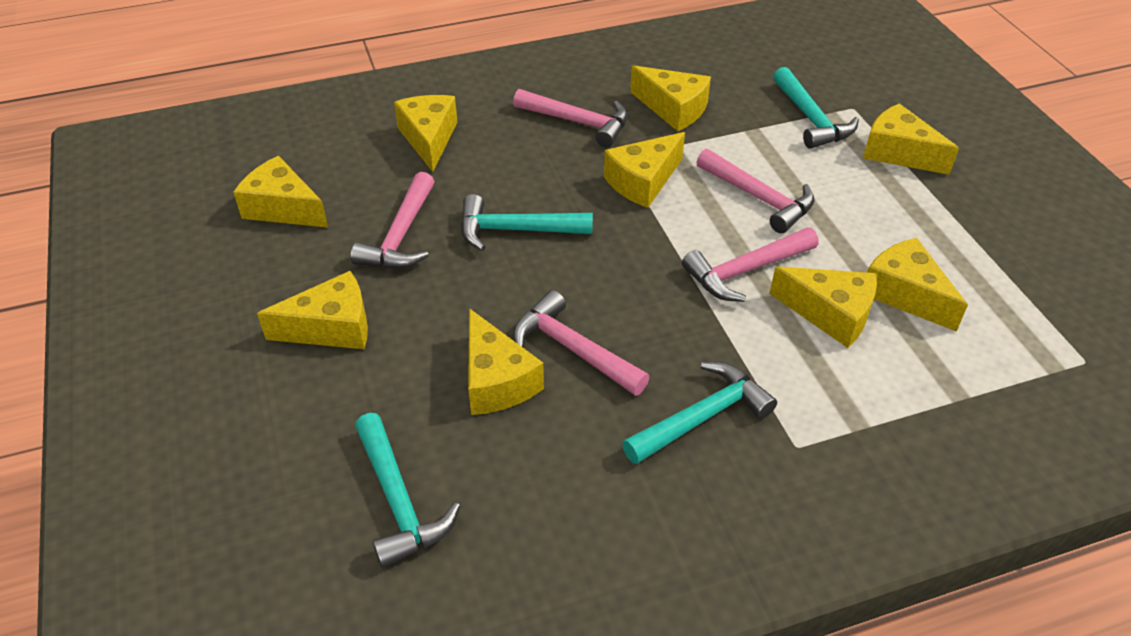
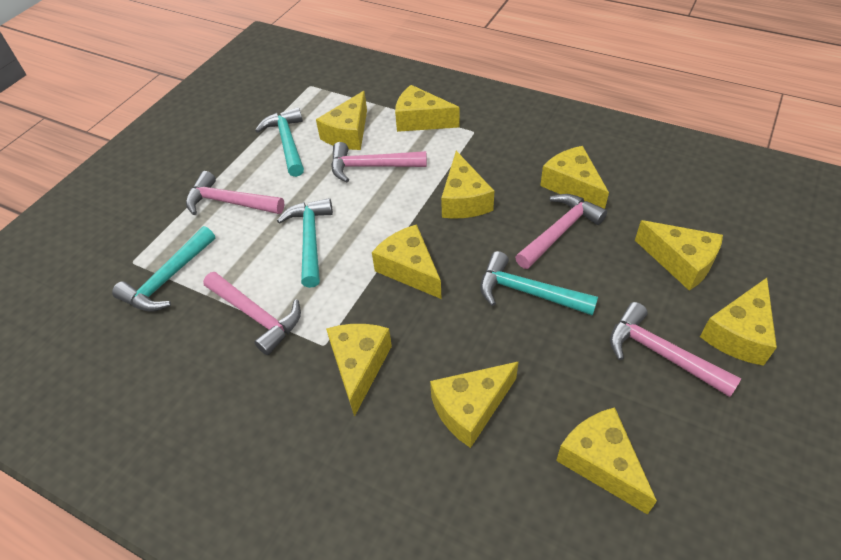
yellow cheese: 9 -> 10

